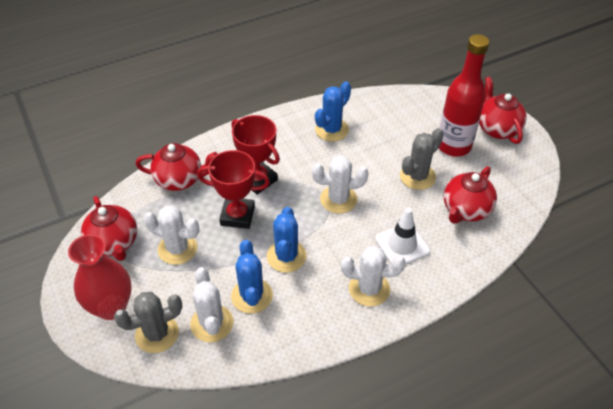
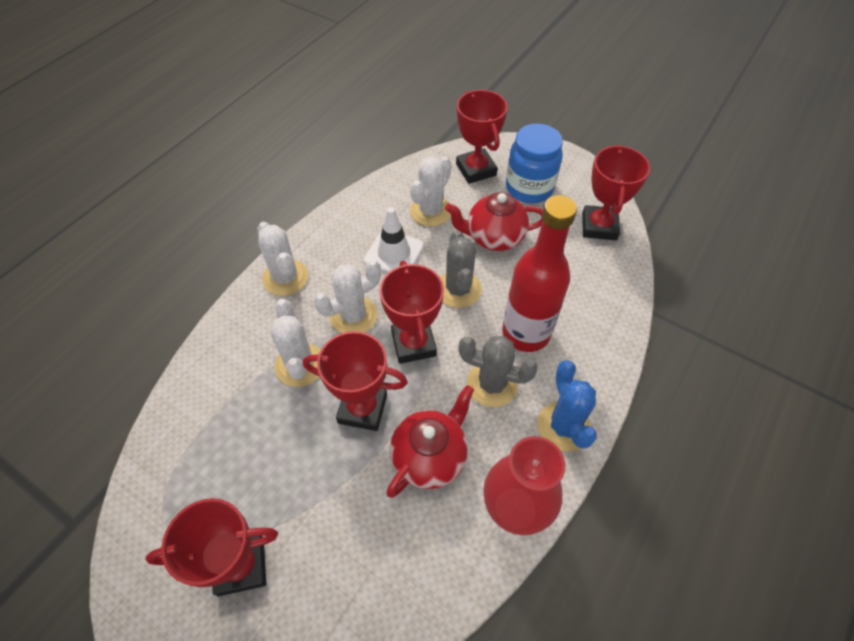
blue cactus: 3 -> 1
blue jar: 0 -> 1
red teapot: 4 -> 2
red trophy: 2 -> 5

